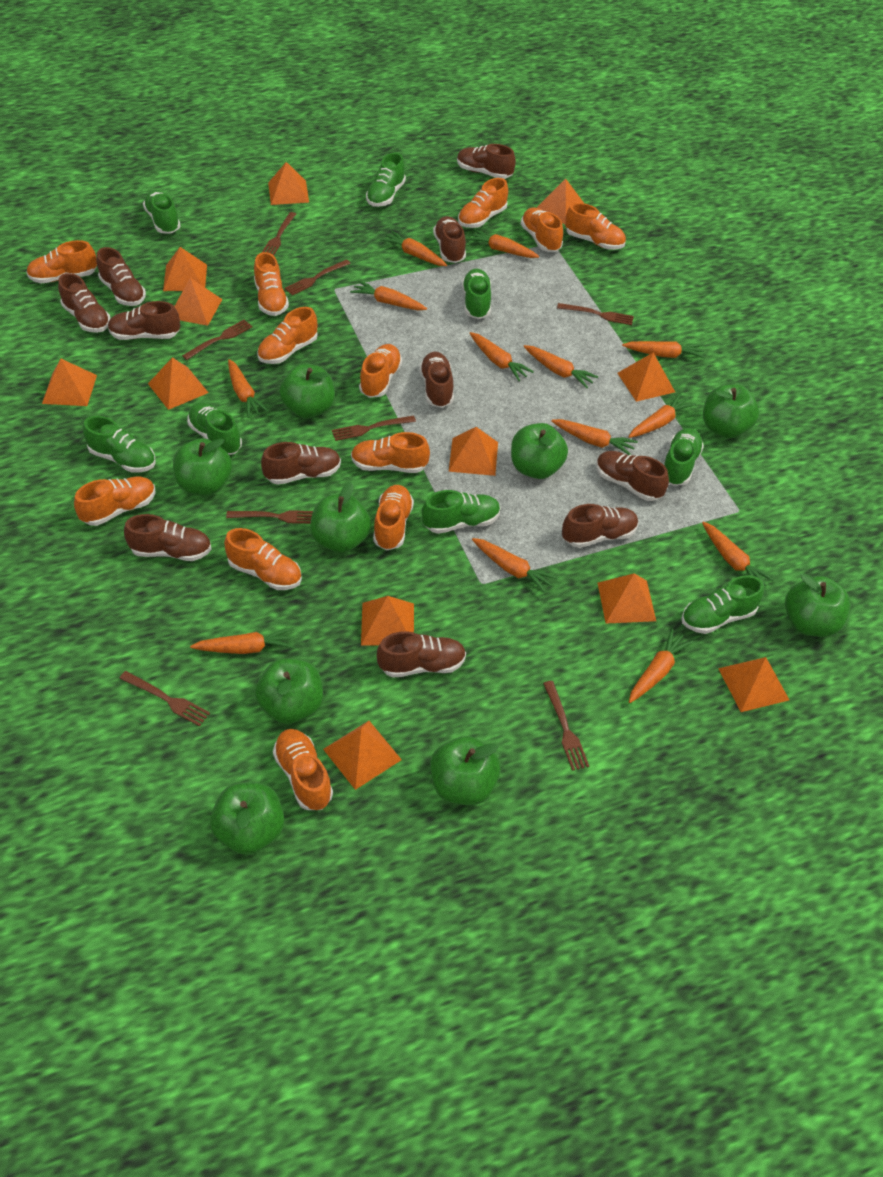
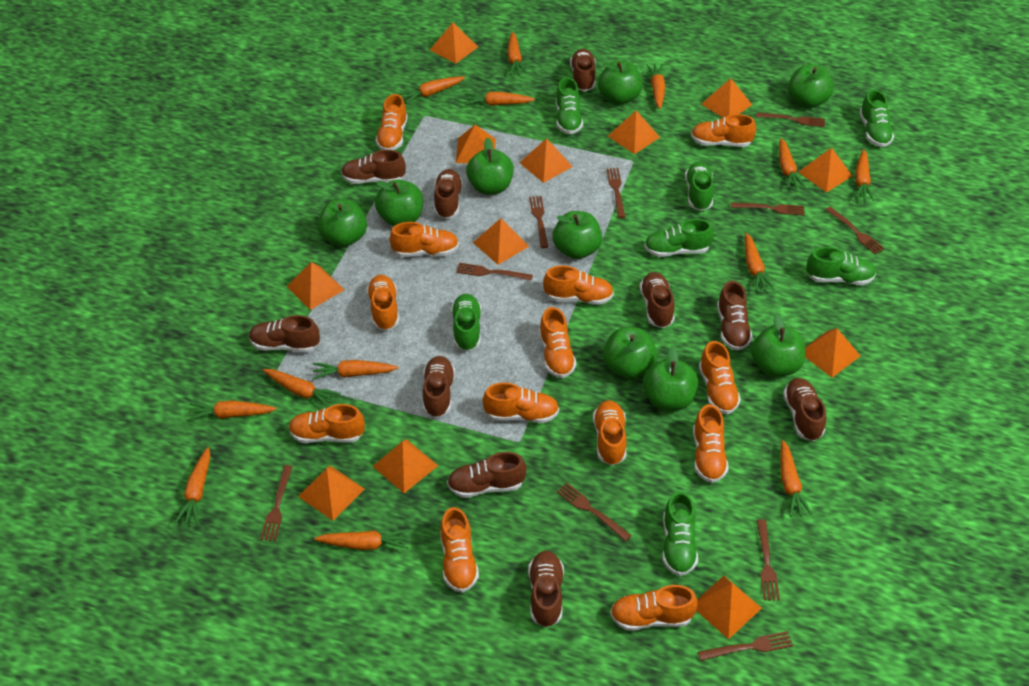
brown fork: 8 -> 10
brown shoe: 11 -> 10
green shoe: 8 -> 7
orange shoe: 12 -> 13

